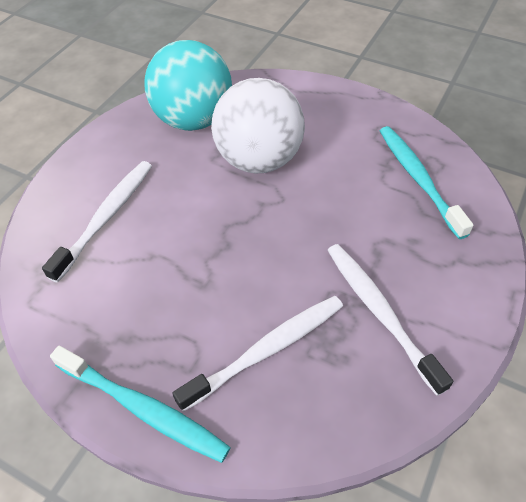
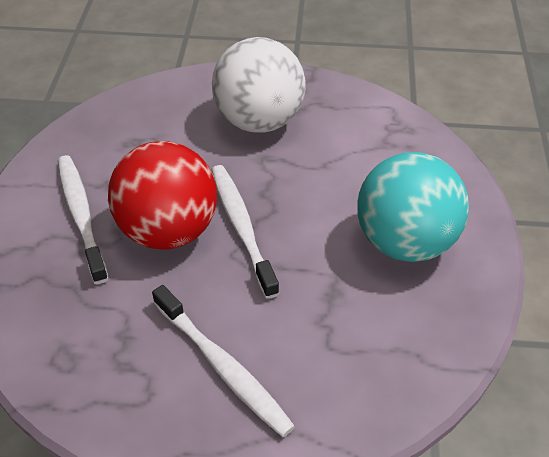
red ball: 0 -> 1
turquoise toothbrush: 2 -> 0

